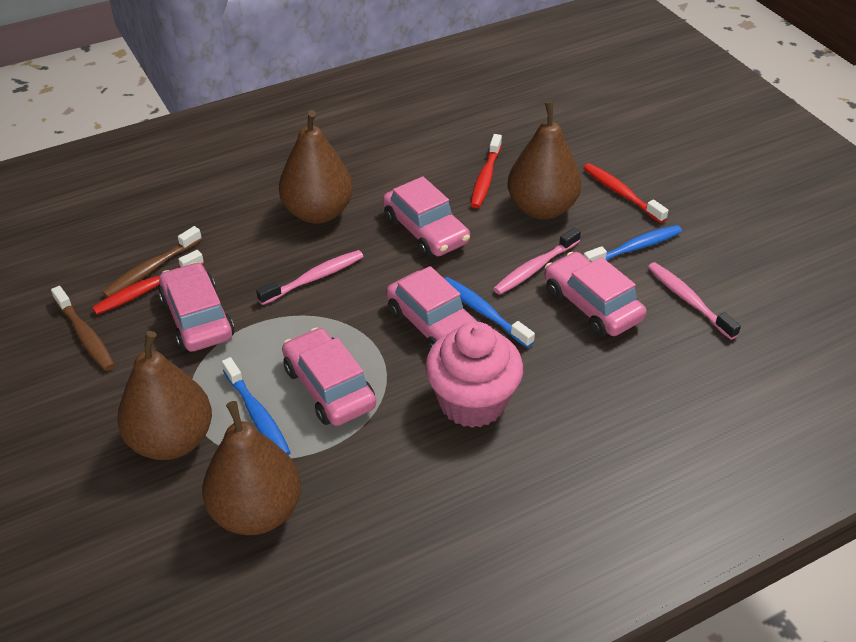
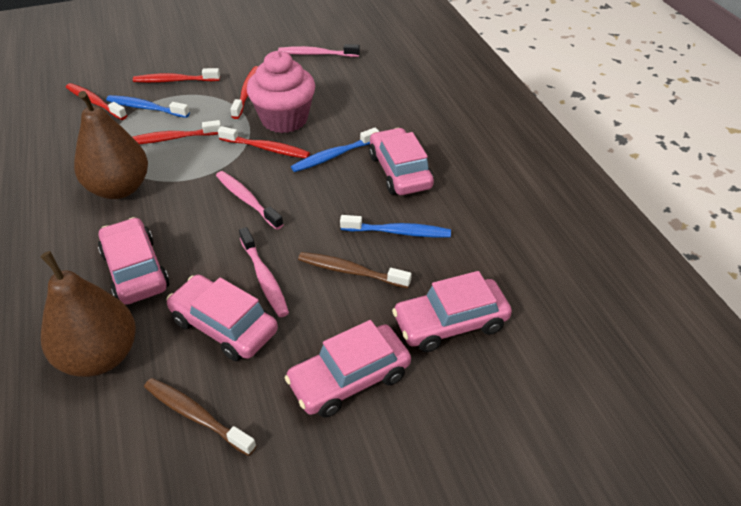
brown pear: 4 -> 2
red toothbrush: 3 -> 5

